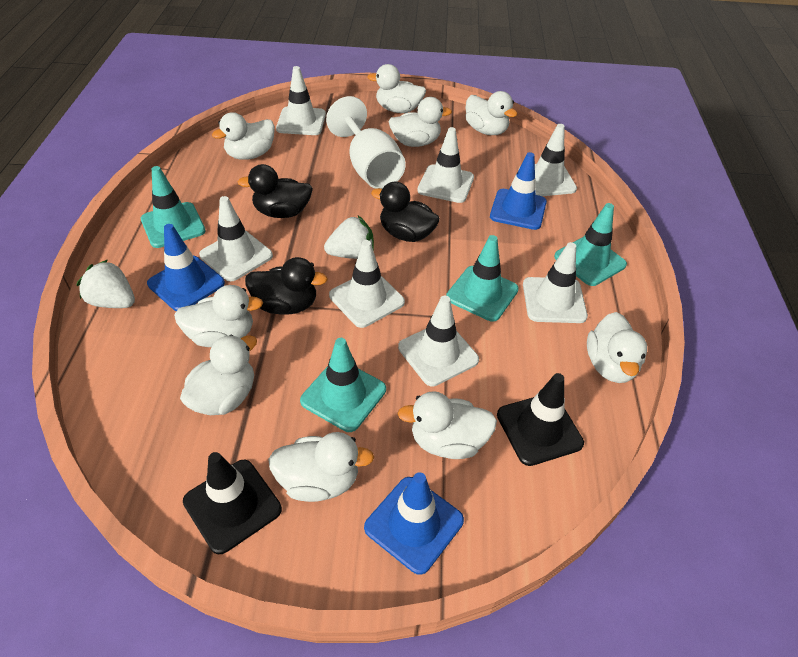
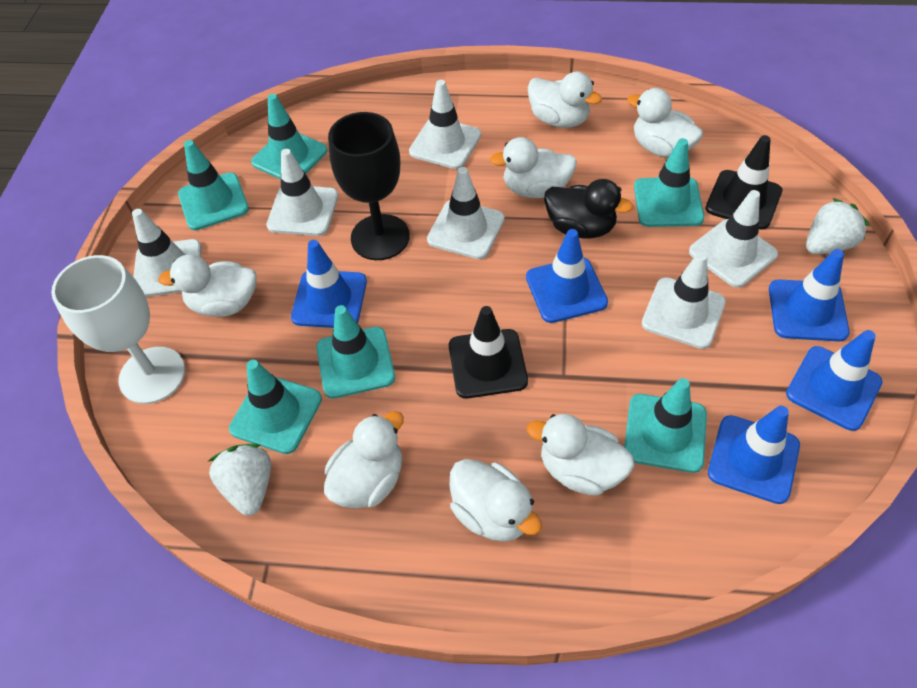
black duck: 3 -> 1
black goblet: 0 -> 1
blue traffic cone: 3 -> 5
turquoise traffic cone: 4 -> 6
white duck: 9 -> 7
white traffic cone: 7 -> 6

